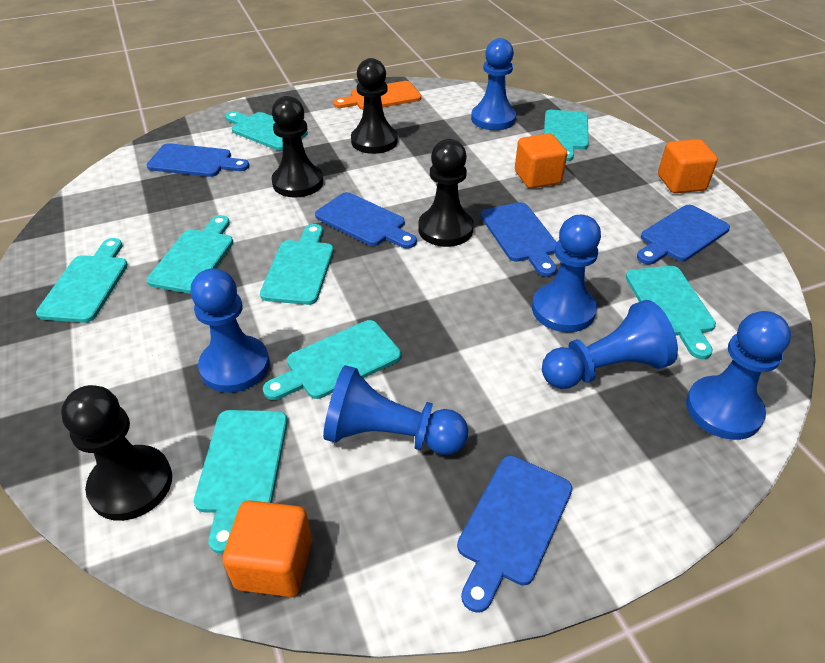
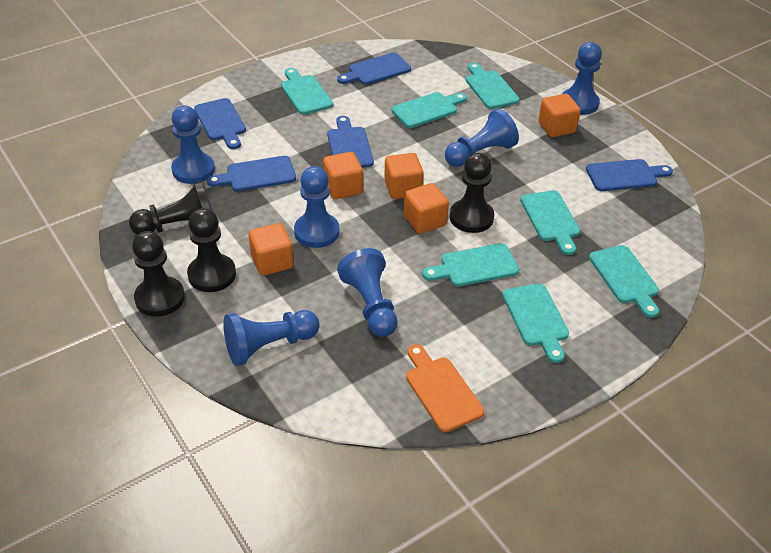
orange cube: 3 -> 5
turquoise cutting board: 8 -> 7

